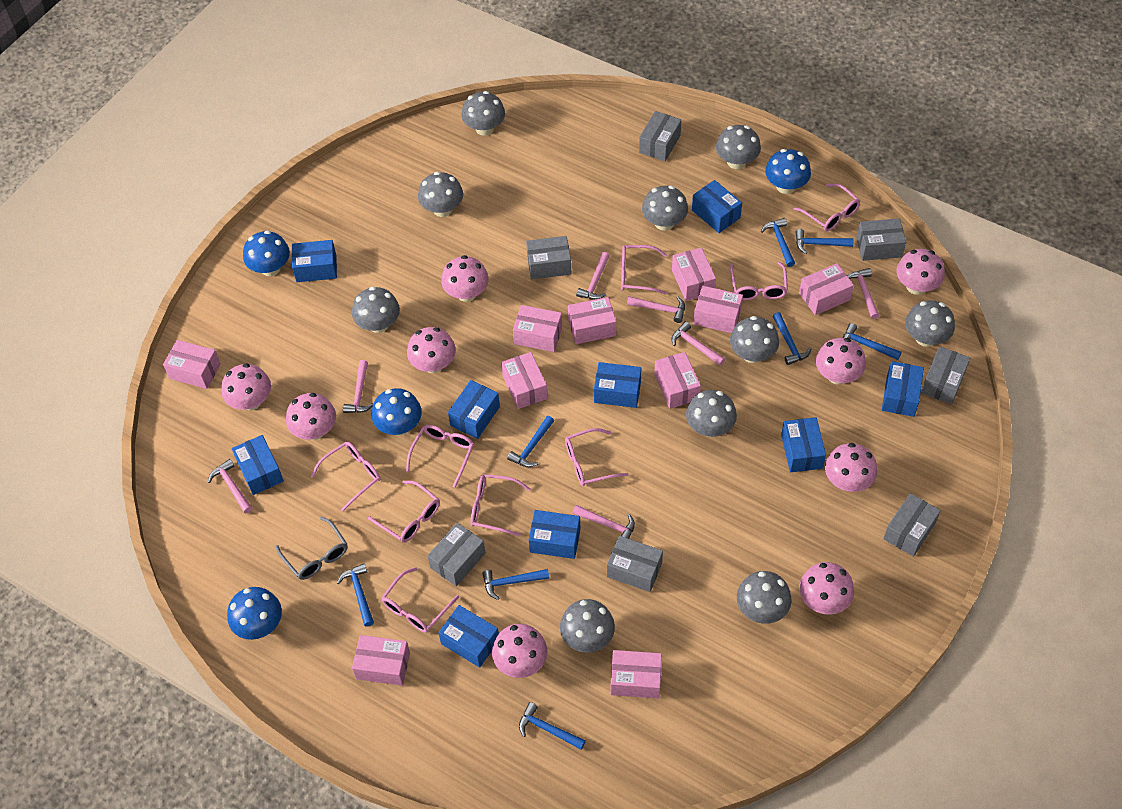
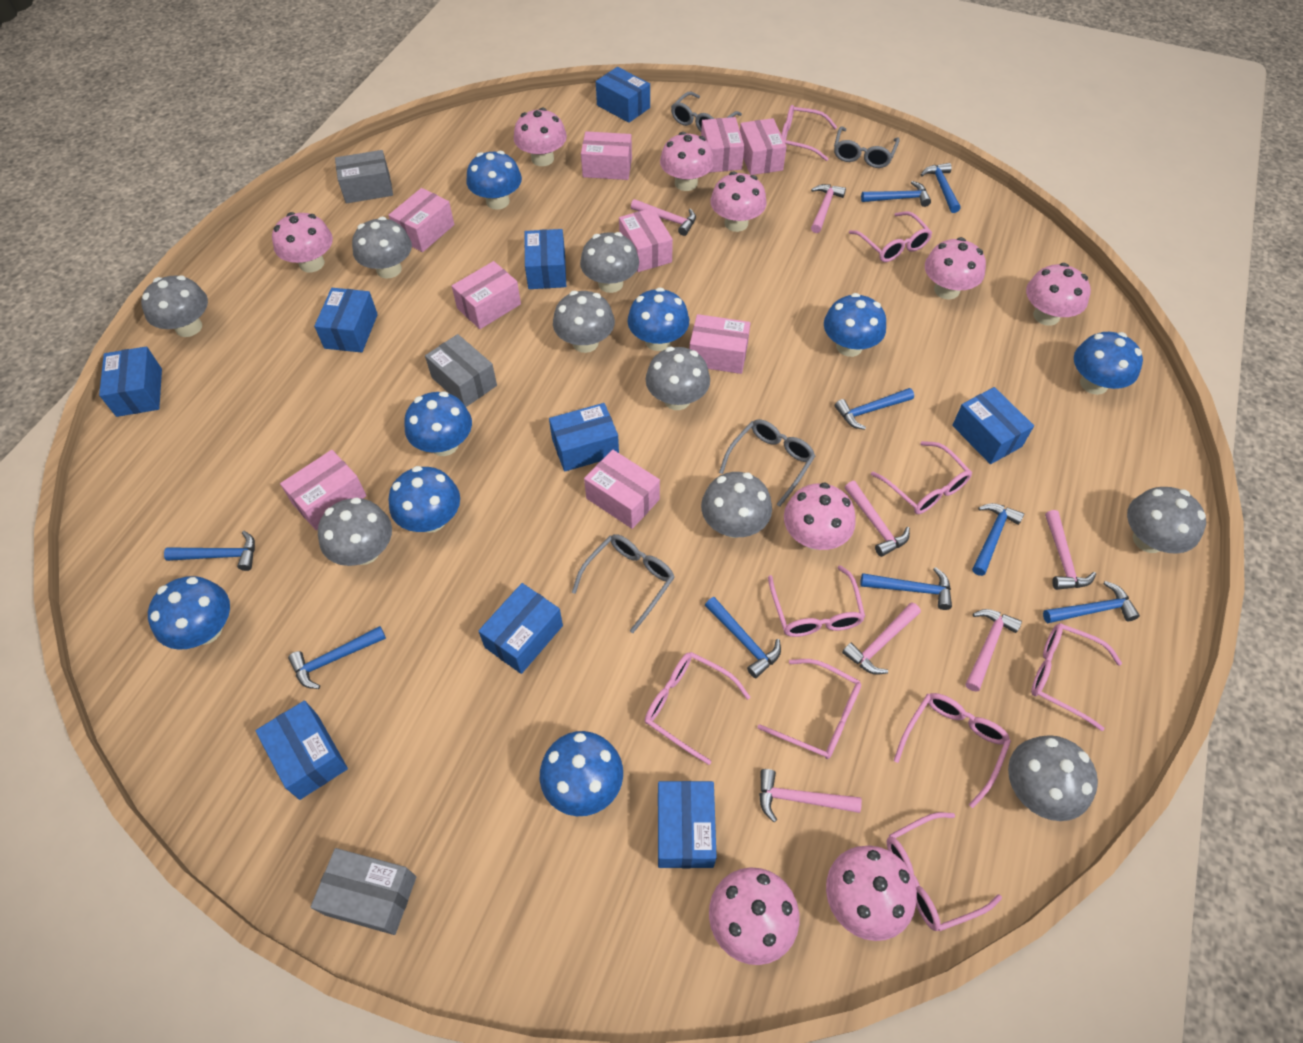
blue hammer: 8 -> 9
blue mushroom: 4 -> 8
grey box: 7 -> 3
grey glasses: 1 -> 4
grey mushroom: 10 -> 9
pink box: 10 -> 9

